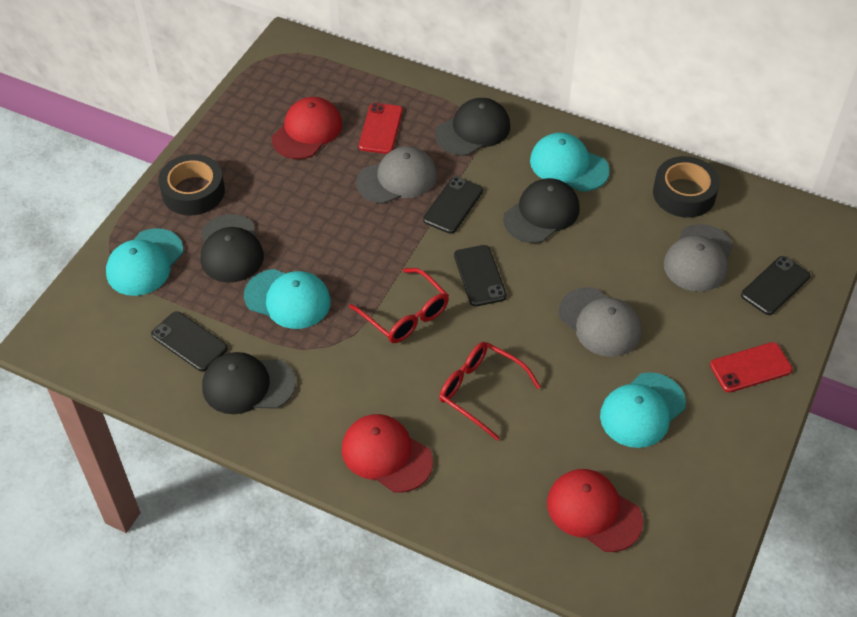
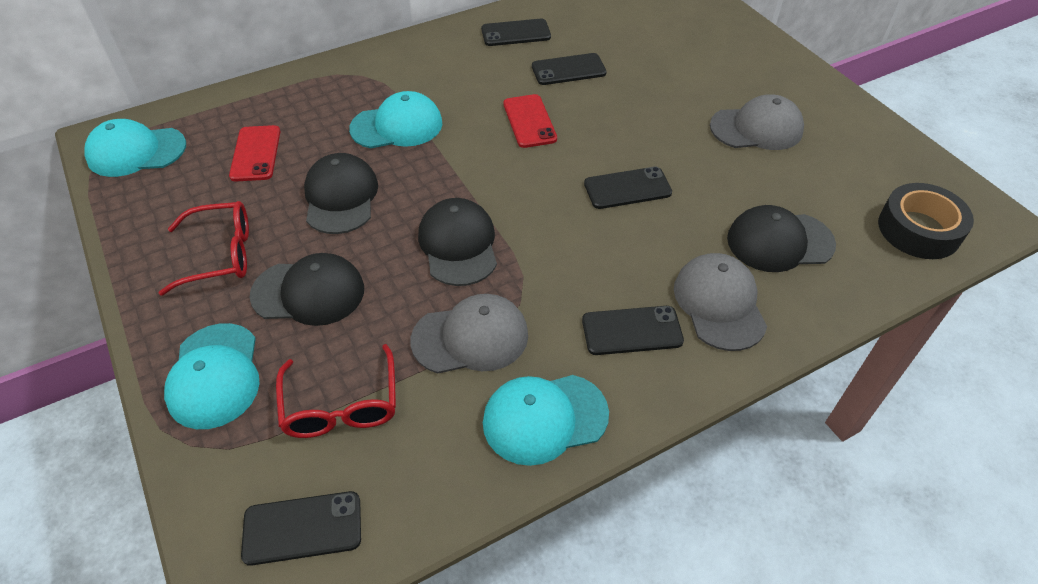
black phone: 4 -> 5
black tape: 2 -> 1
red cap: 3 -> 0

